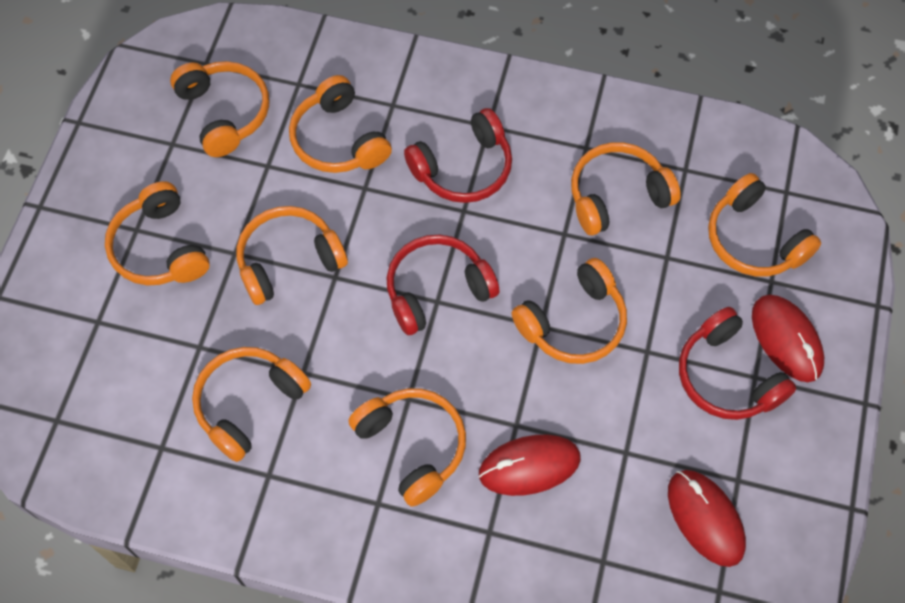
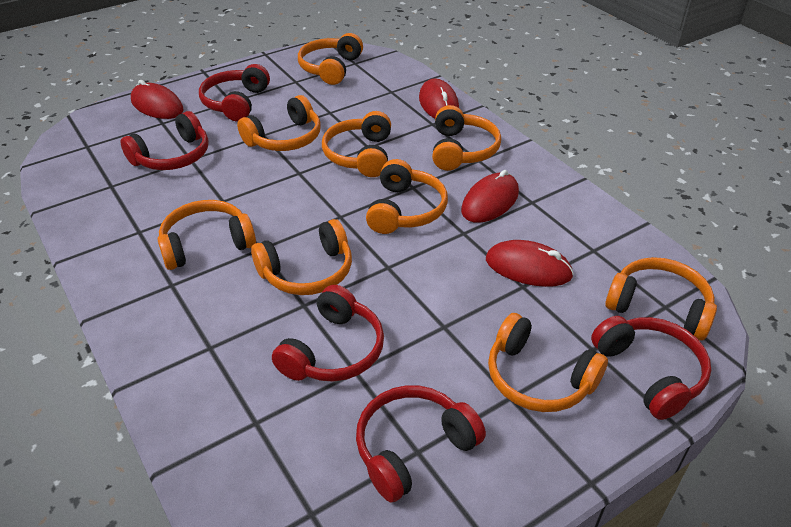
red headphones: 3 -> 5
red mouse: 3 -> 4

